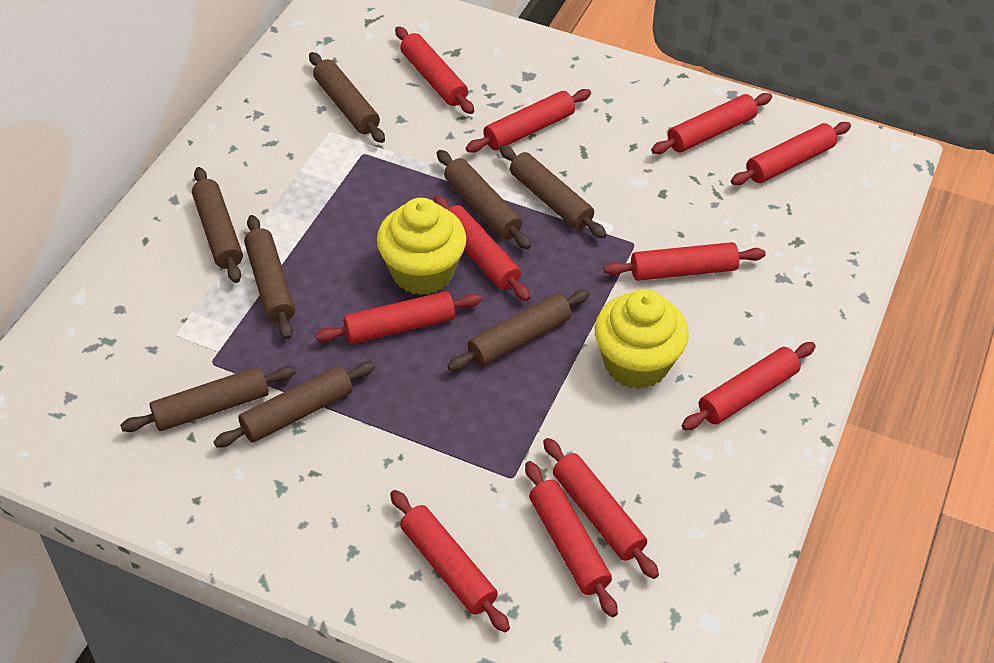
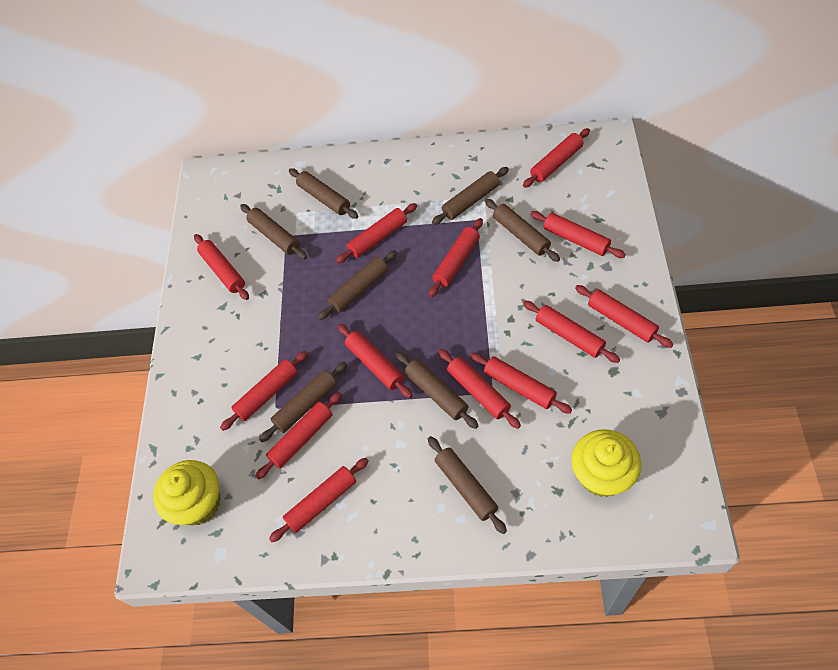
red rolling pin: 11 -> 13

